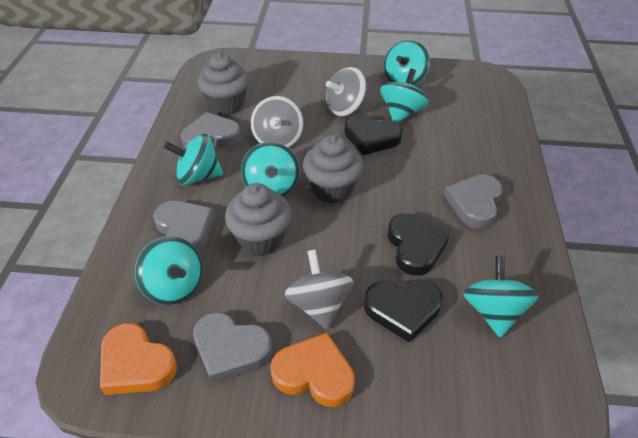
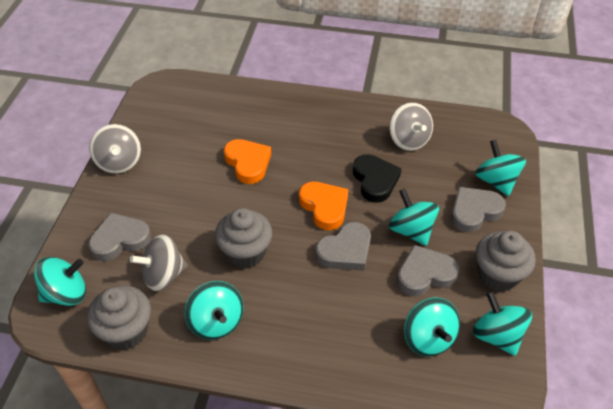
black heart: 3 -> 1

